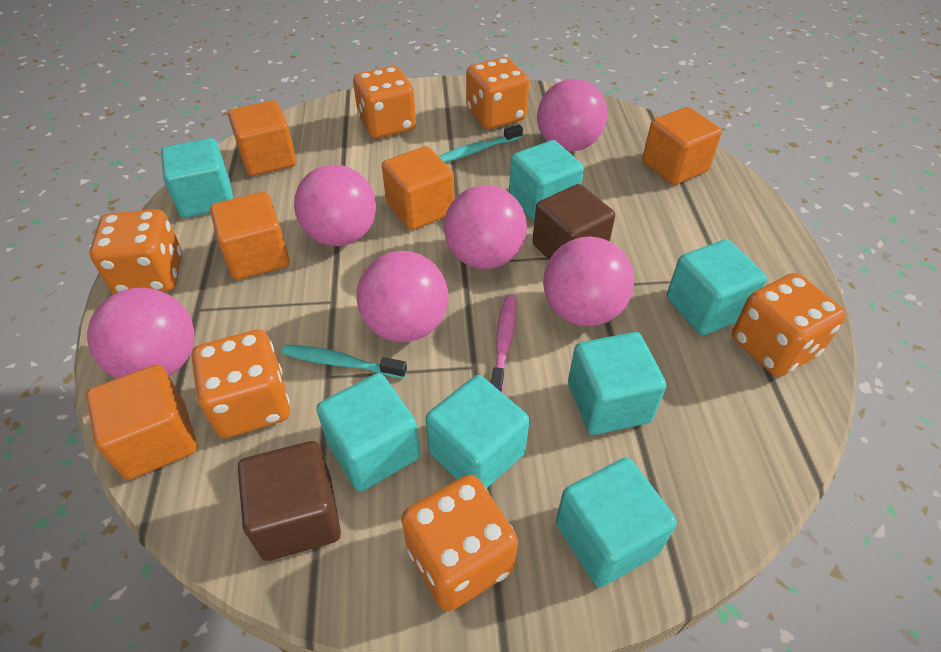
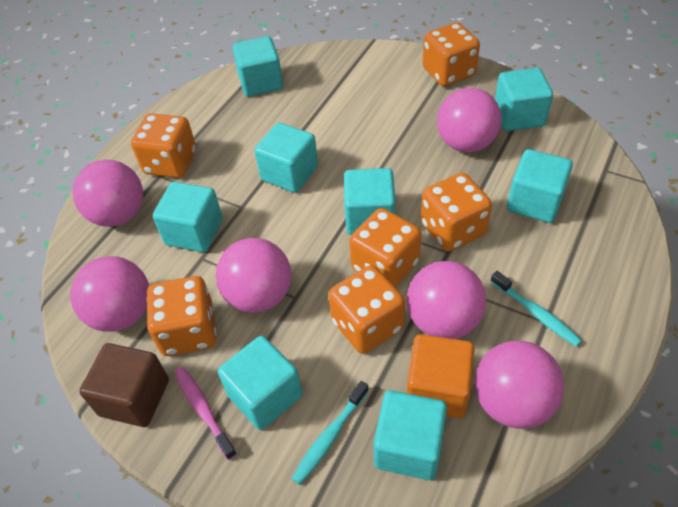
brown cube: 2 -> 1
orange cube: 5 -> 1
turquoise cube: 7 -> 8

